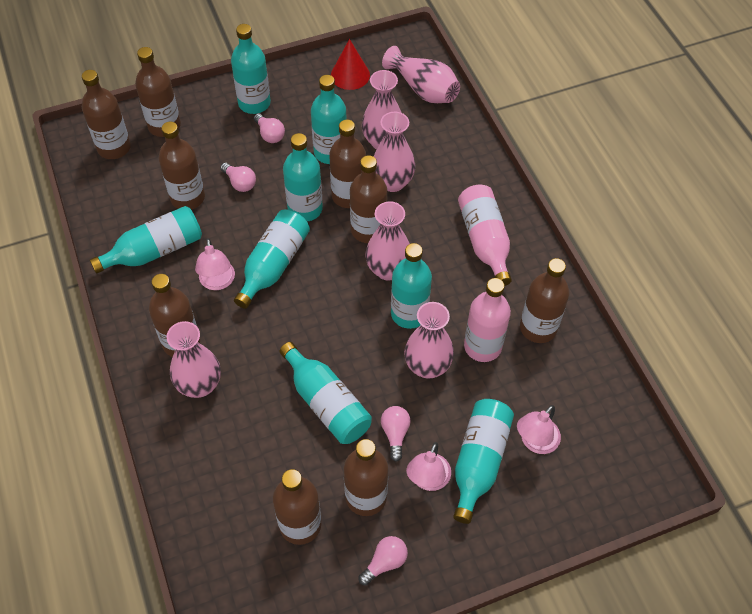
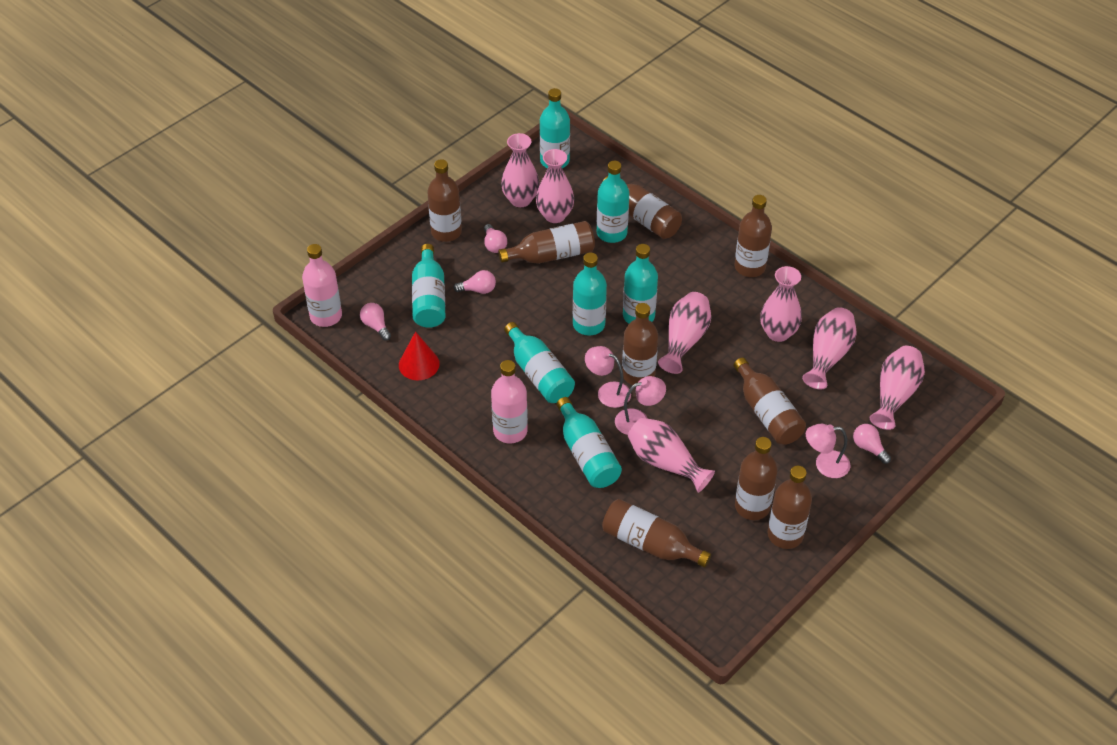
pink vase: 6 -> 7
turquoise bottle: 8 -> 7

